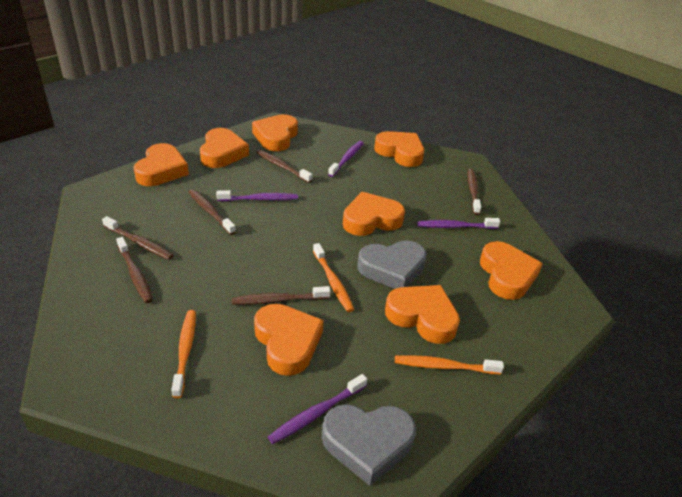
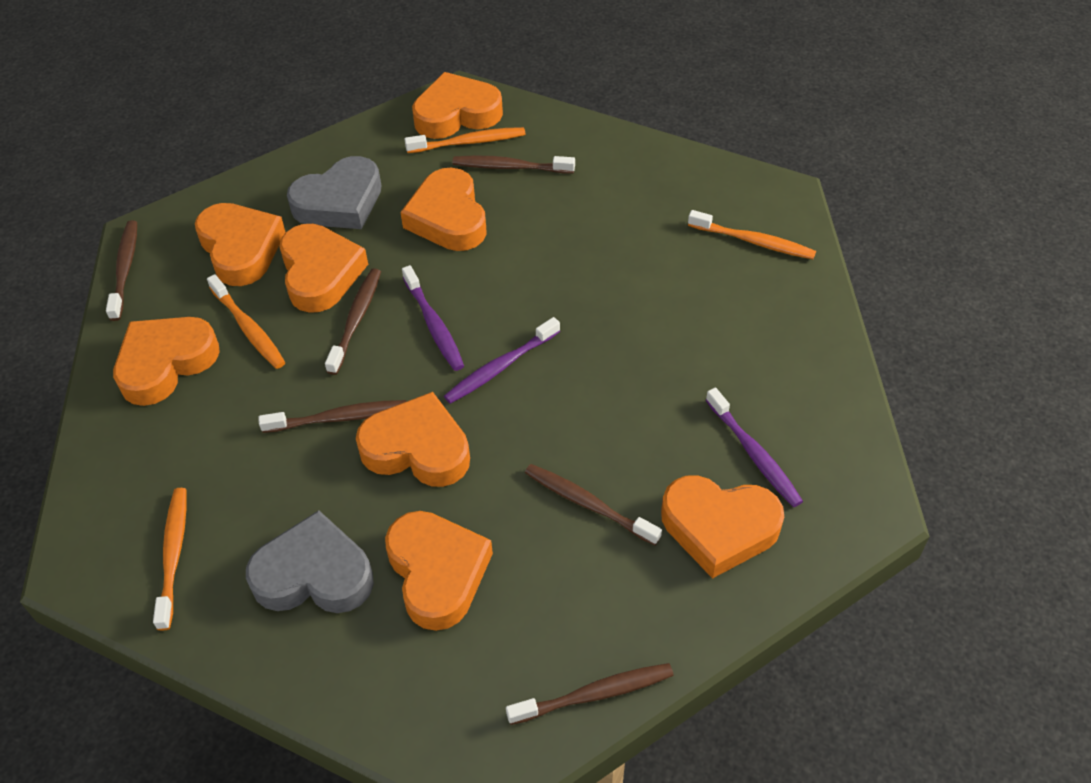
orange toothbrush: 3 -> 4
purple toothbrush: 4 -> 3

